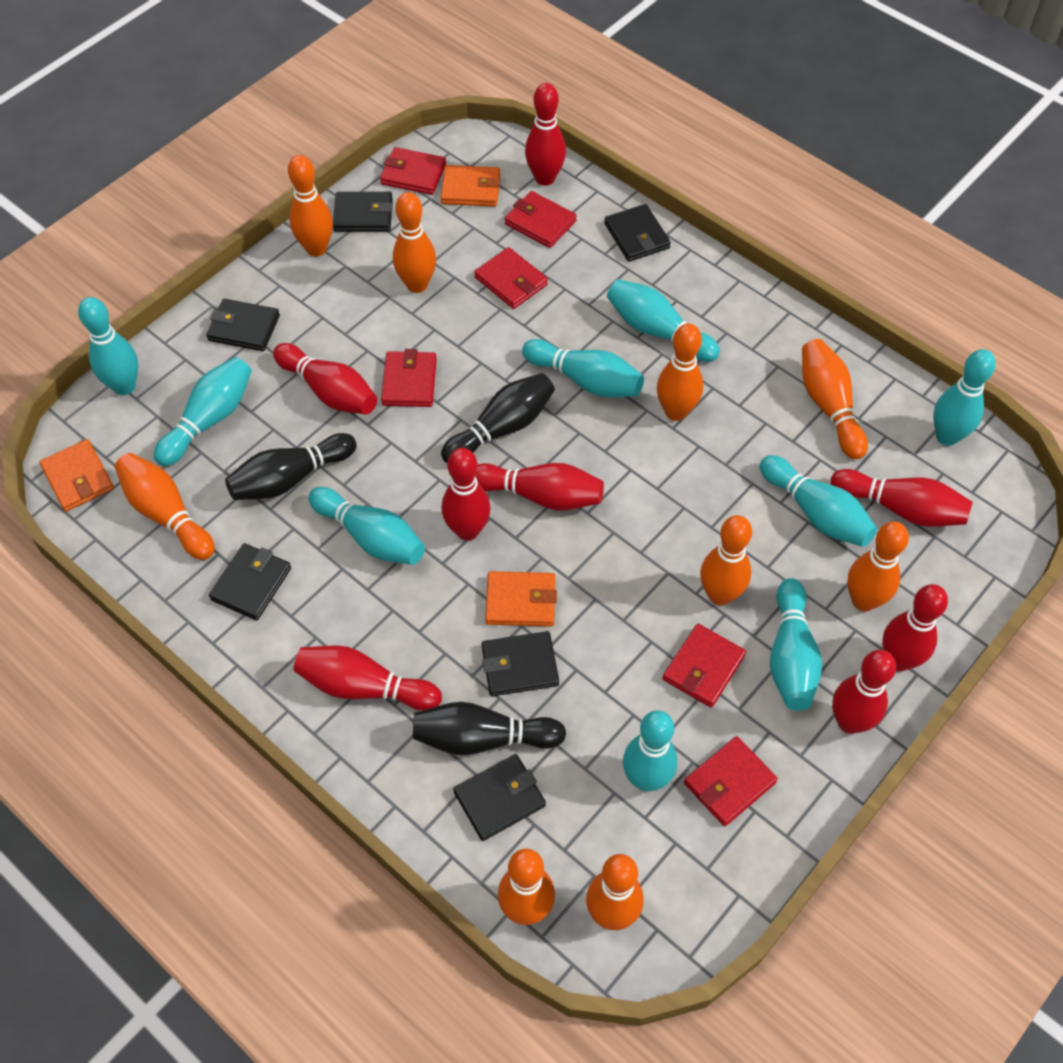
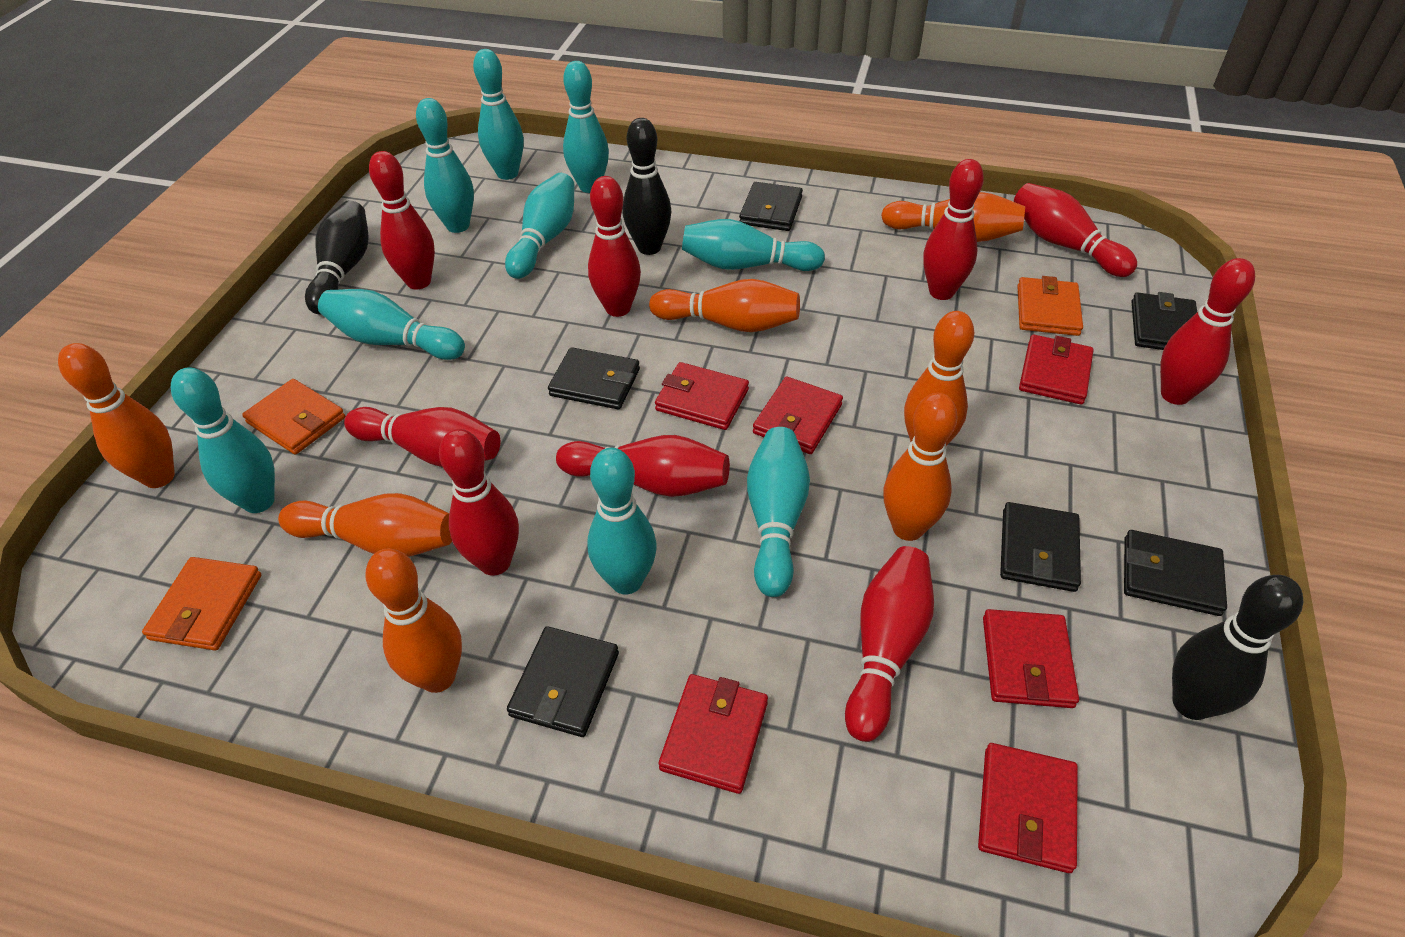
orange bowling pin: 9 -> 7
red bowling pin: 8 -> 9

